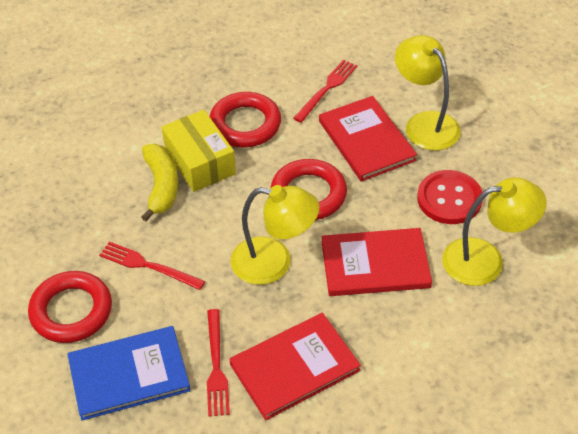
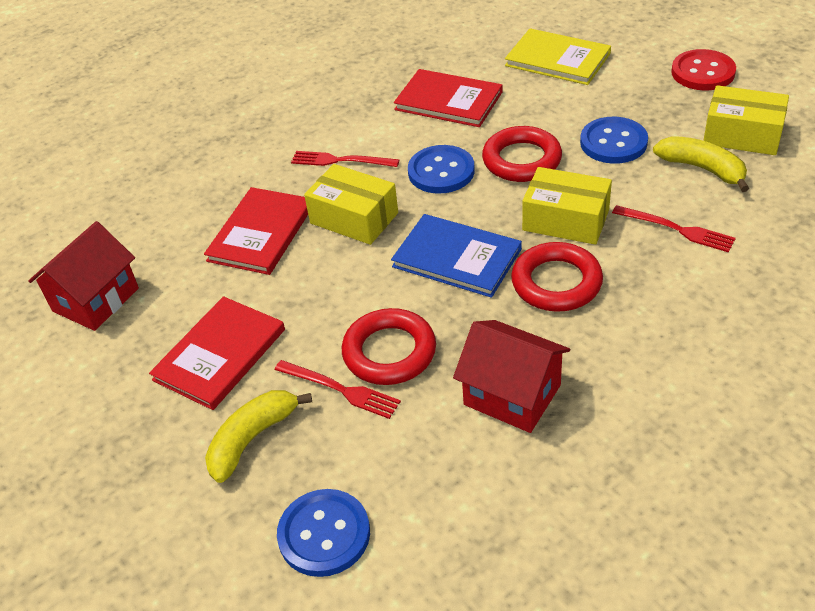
blue button: 0 -> 3
red house: 0 -> 2
yellow banana: 1 -> 2
yellow book: 0 -> 1
yellow box: 1 -> 3
yellow lamp: 3 -> 0

